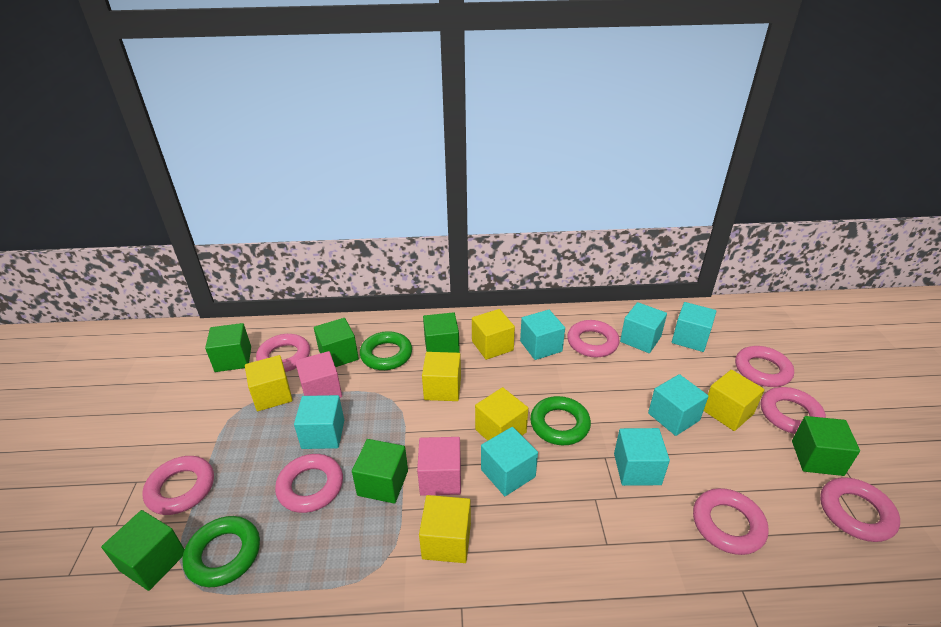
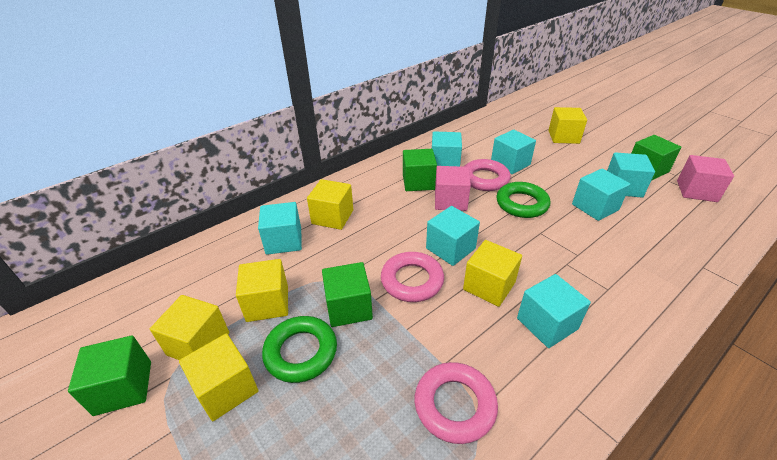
green cube: 6 -> 4
green ring: 3 -> 2
pink ring: 8 -> 3

